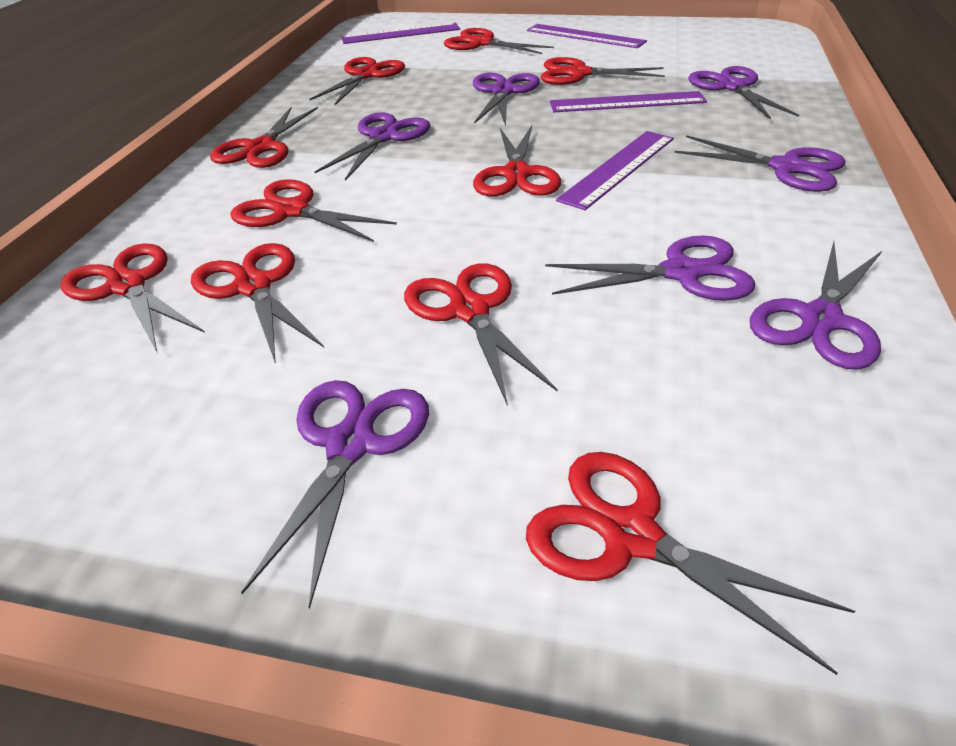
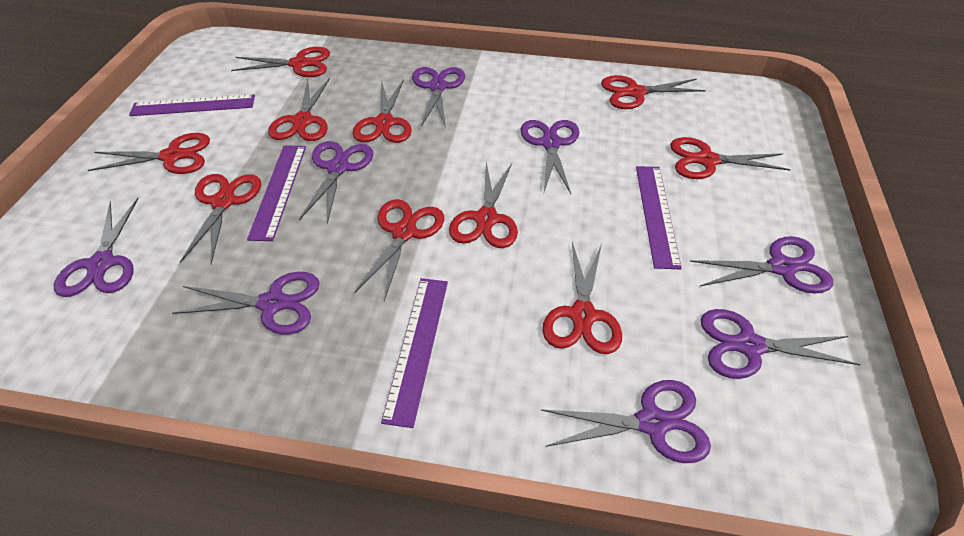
purple scissors: 7 -> 8

